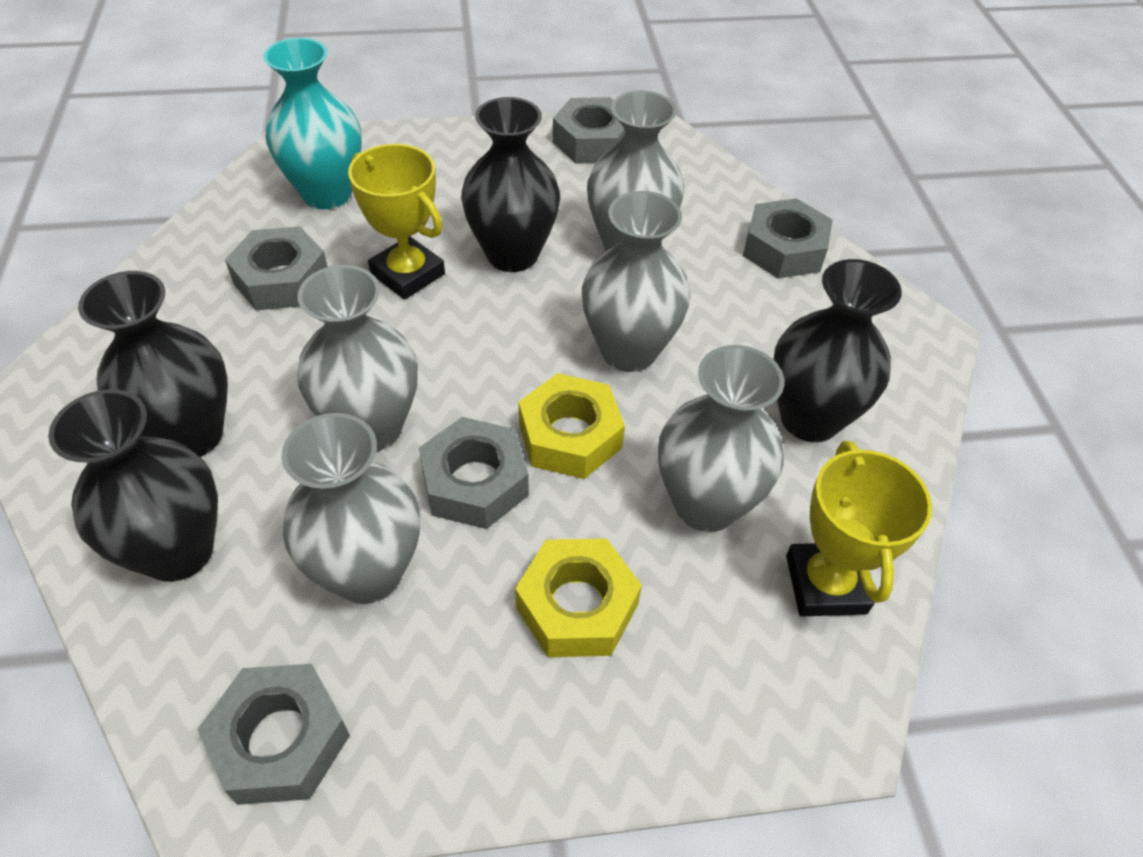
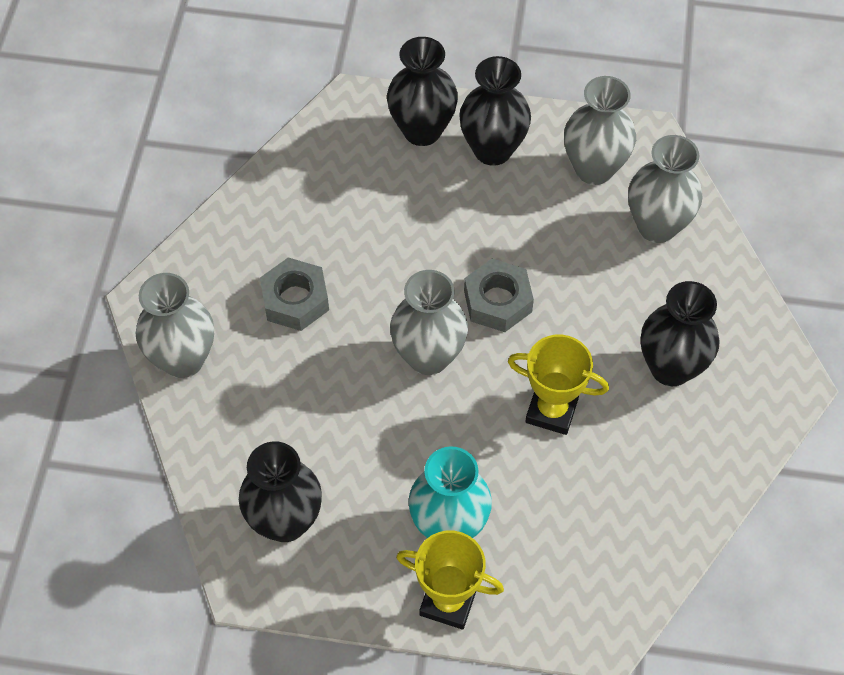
grey nut: 5 -> 2
grey vase: 5 -> 4
yellow nut: 2 -> 0

